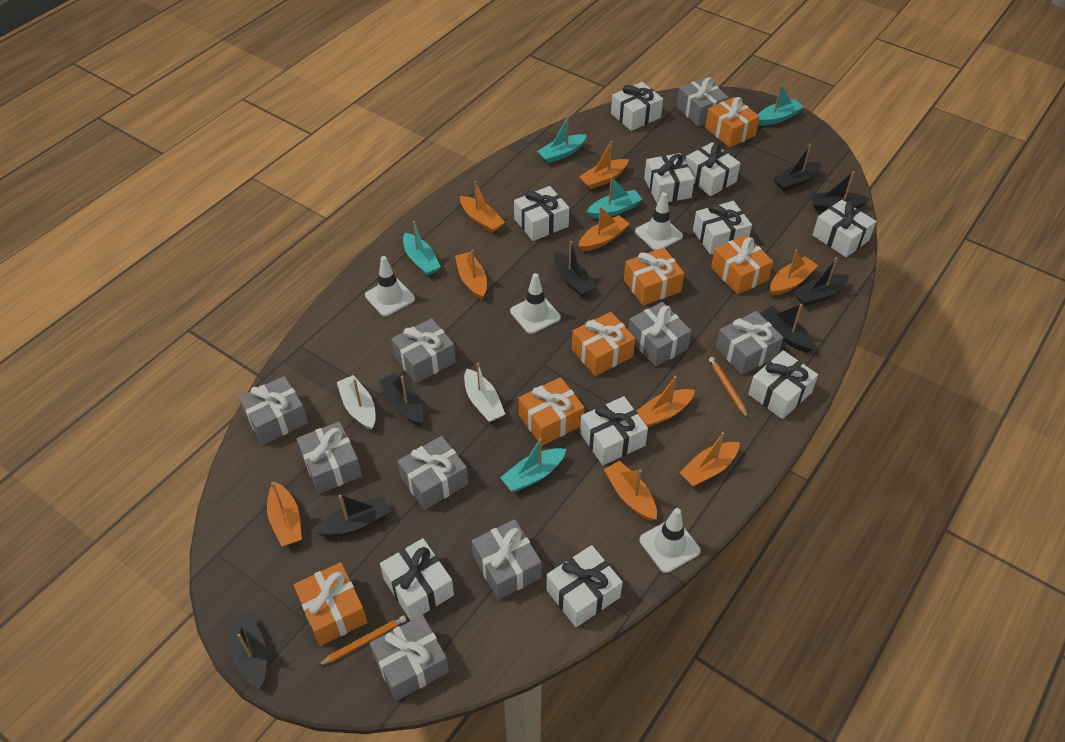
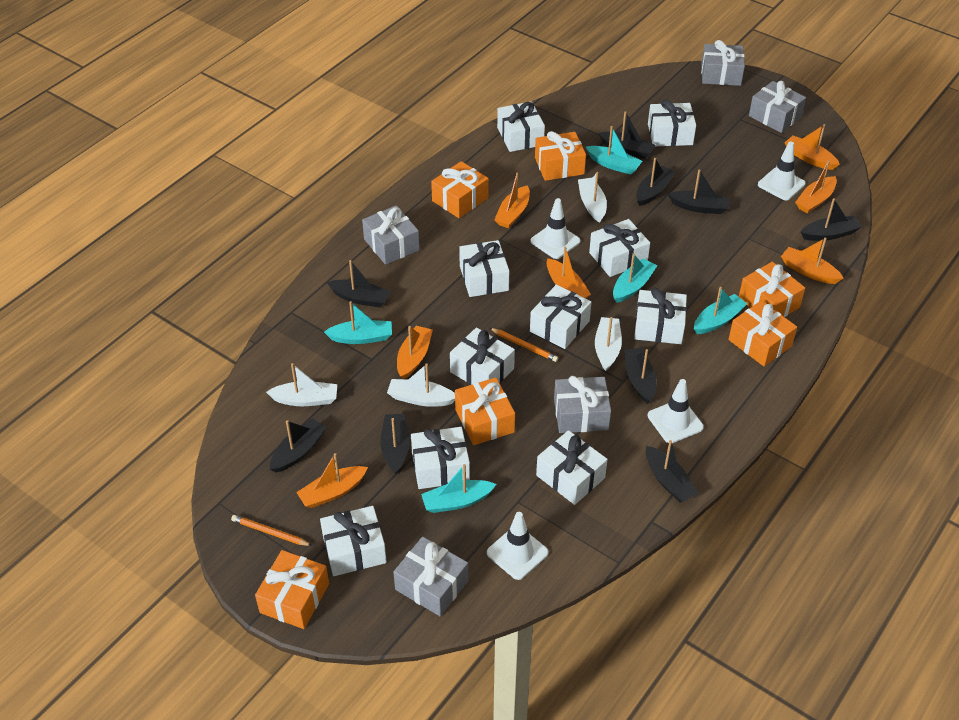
black boat: 8 -> 9
grey gift: 9 -> 5
orange boat: 9 -> 7
white boat: 2 -> 4

